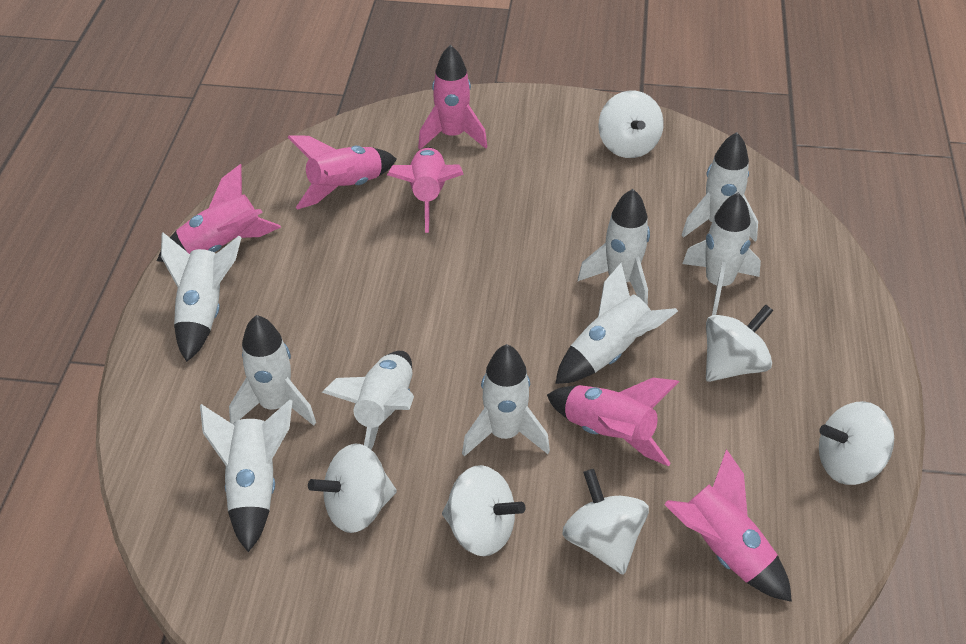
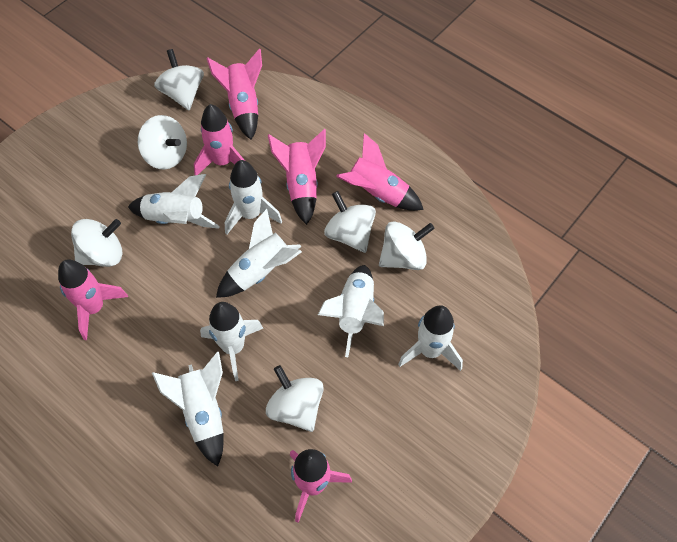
white rocket: 9 -> 7

